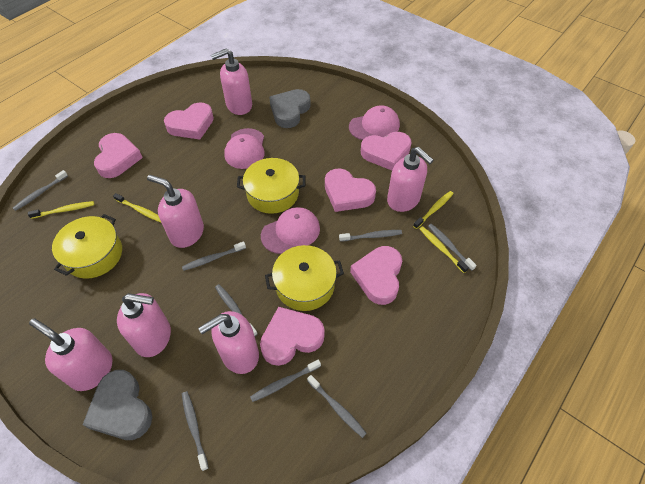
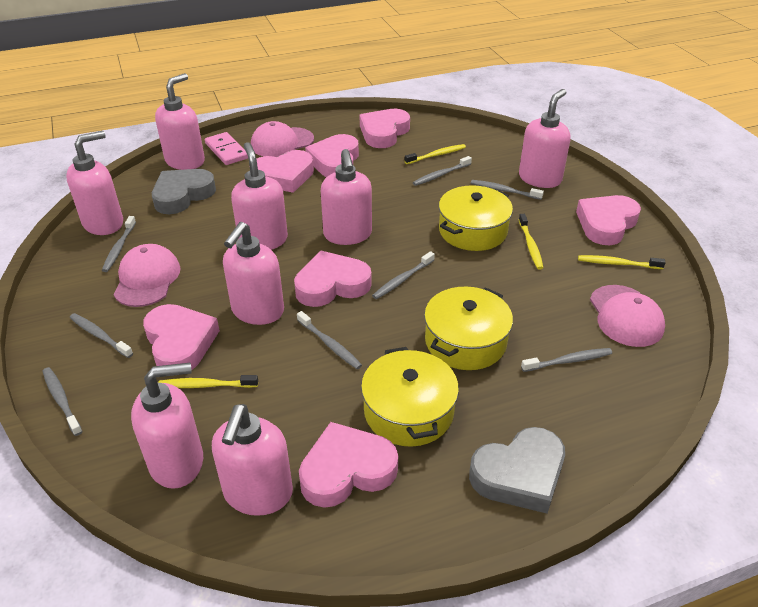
pink domino: 0 -> 1
pink heart: 6 -> 7
pink soap dispenser: 6 -> 8

